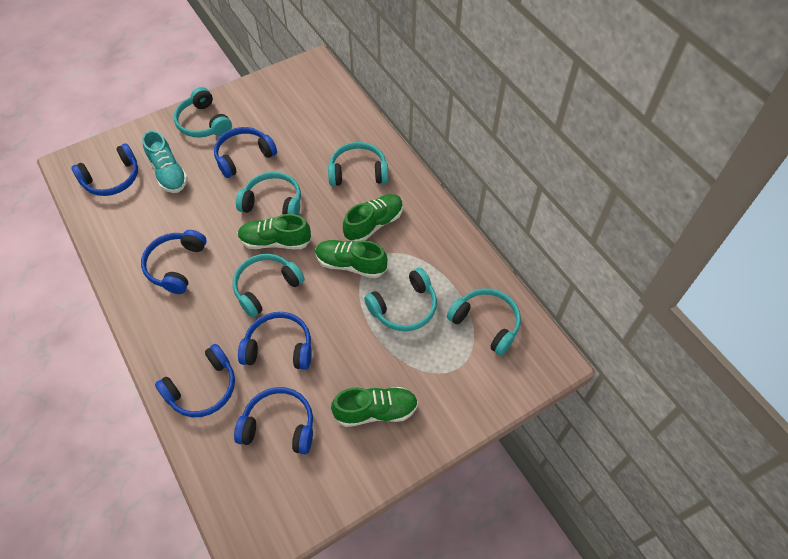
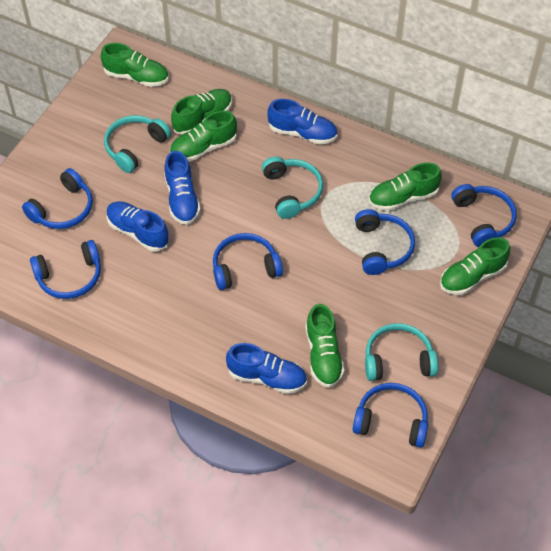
blue shoe: 0 -> 4
green shoe: 4 -> 6
turquoise headphones: 6 -> 3
turquoise shoe: 1 -> 0

